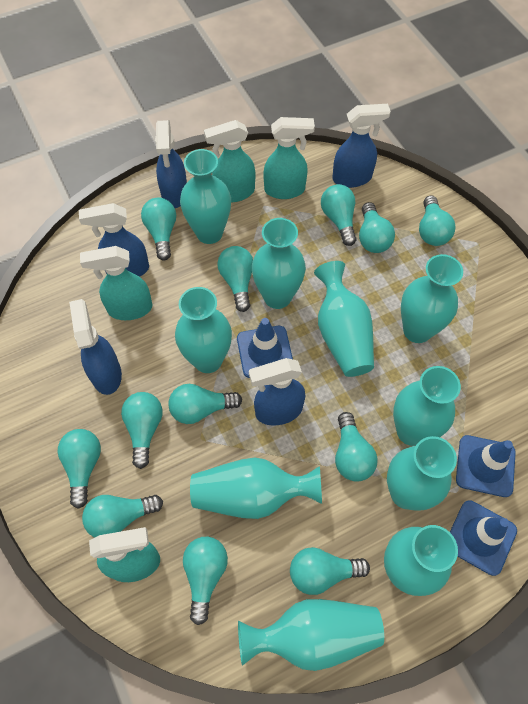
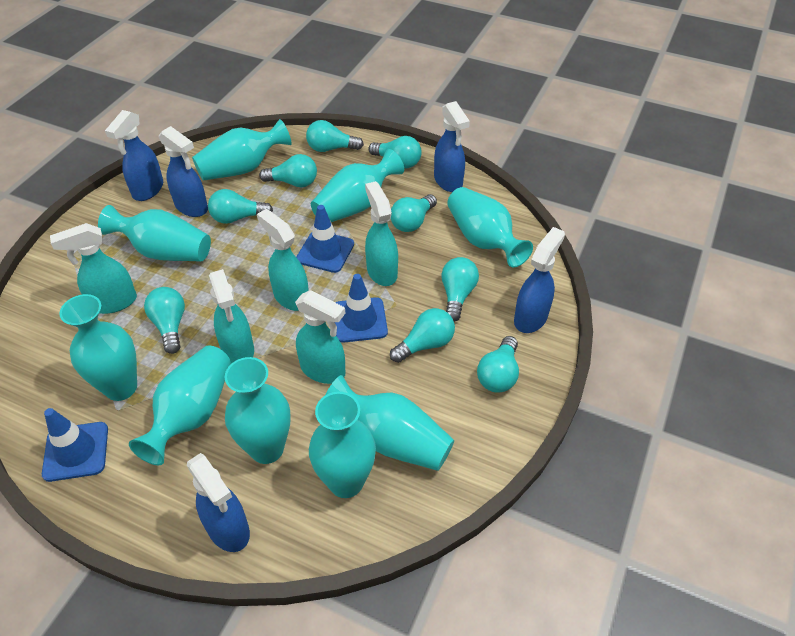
turquoise light bulb: 12 -> 9
turquoise spray bottle: 4 -> 5
turquoise vase: 10 -> 9

